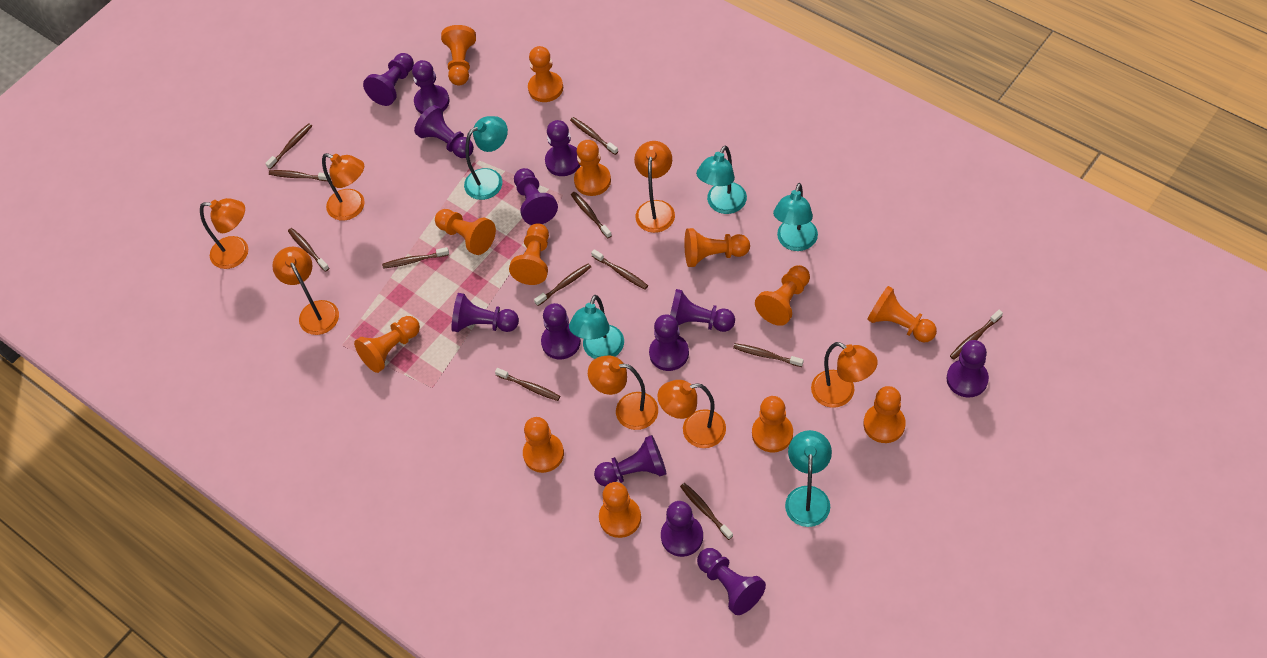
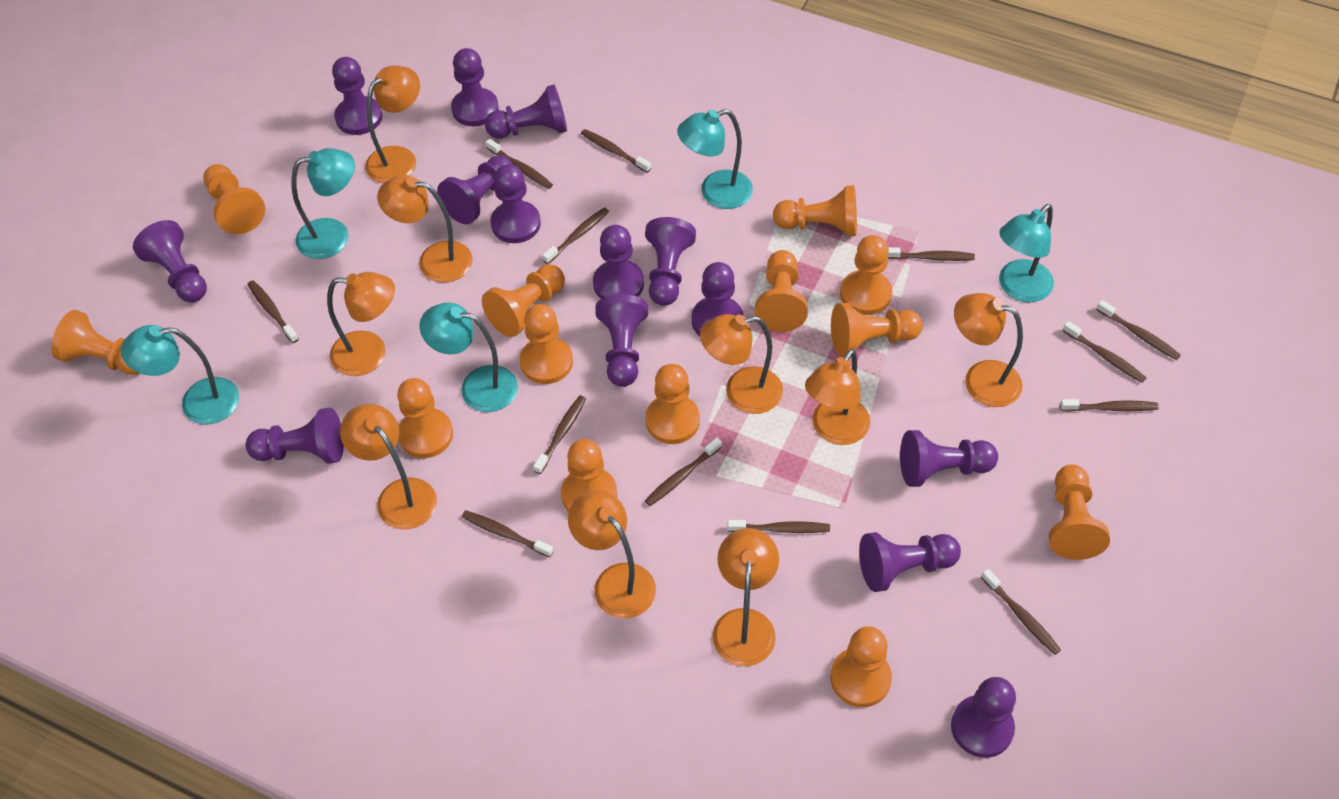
brown toothbrush: 12 -> 13
orange lamp: 7 -> 9
purple pawn: 13 -> 14

